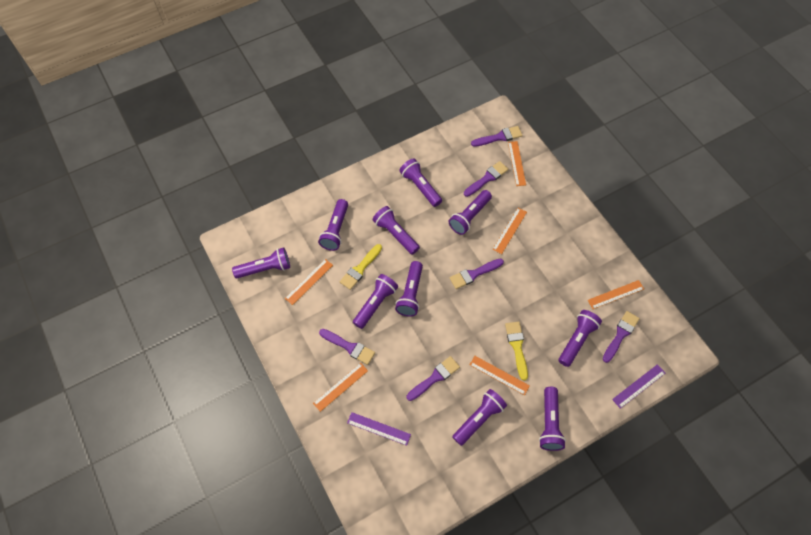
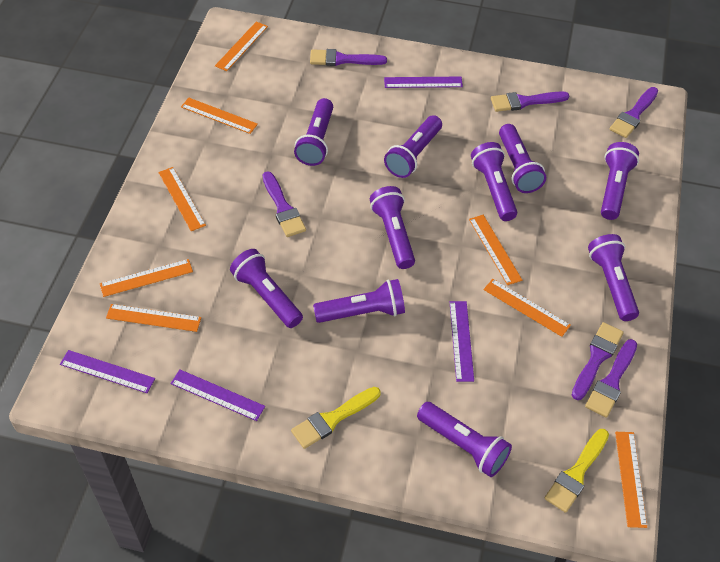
orange ruler: 6 -> 8
purple ruler: 2 -> 4

